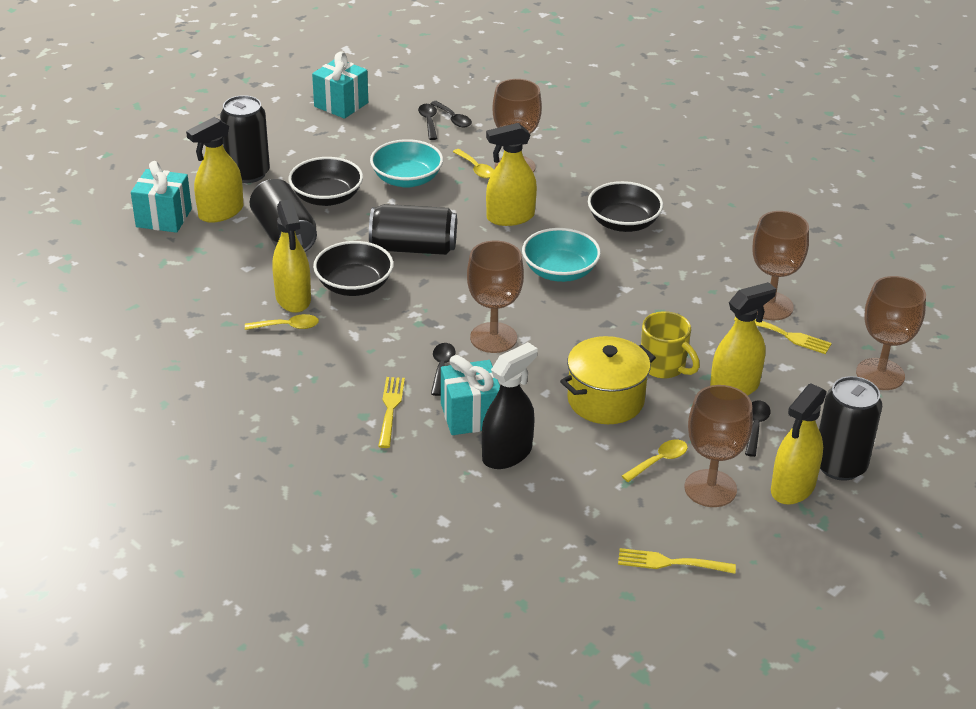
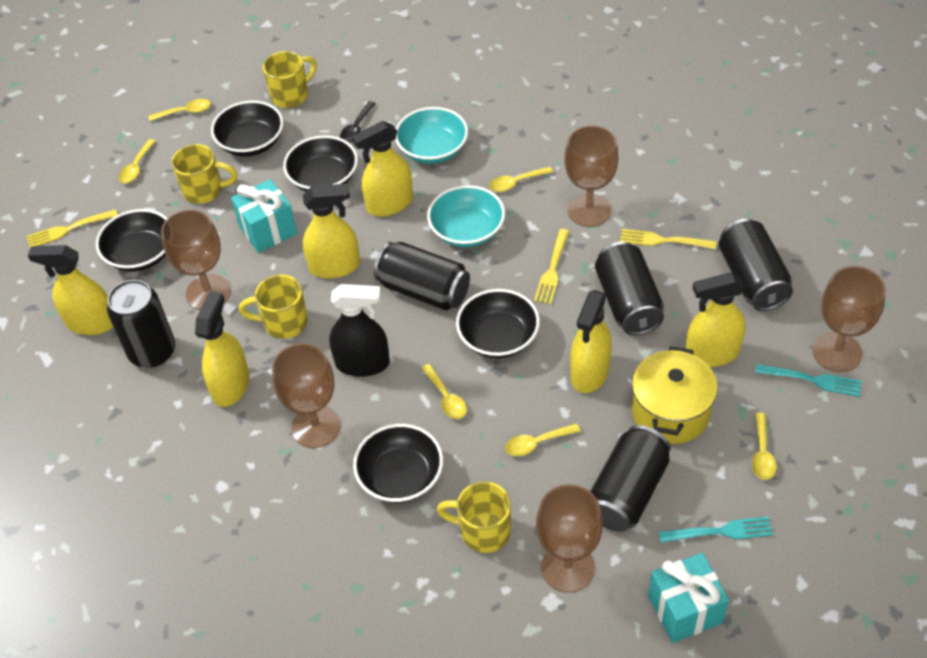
black bowl: 3 -> 5
black can: 4 -> 5
black spoon: 4 -> 1
turquoise fork: 0 -> 2
turquoise gift: 3 -> 2
yellow mug: 1 -> 4
yellow spoon: 3 -> 6
yellow spray bottle: 5 -> 6

